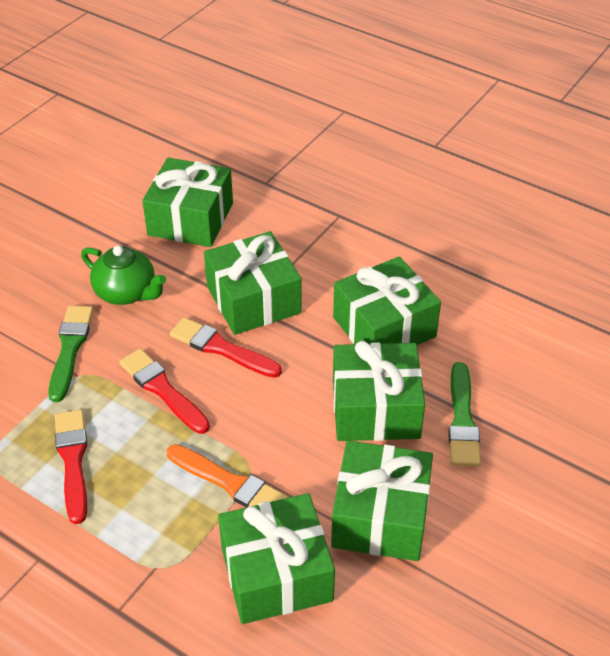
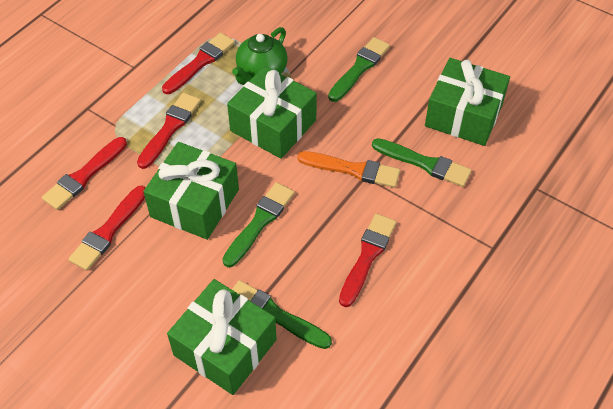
green brush: 2 -> 4
green gift: 6 -> 4
red brush: 3 -> 5

